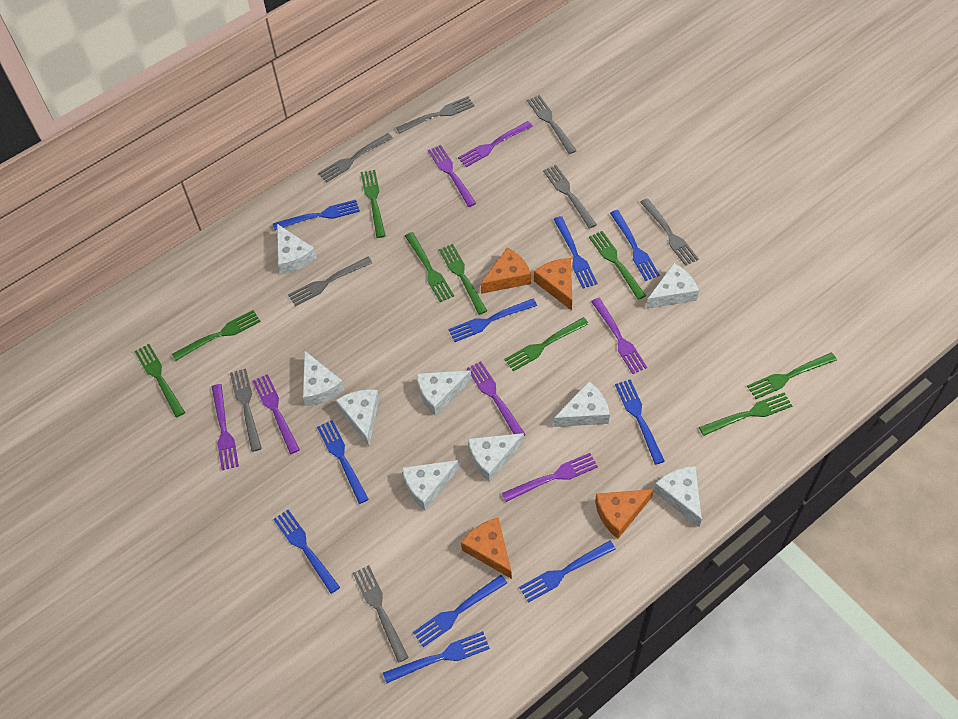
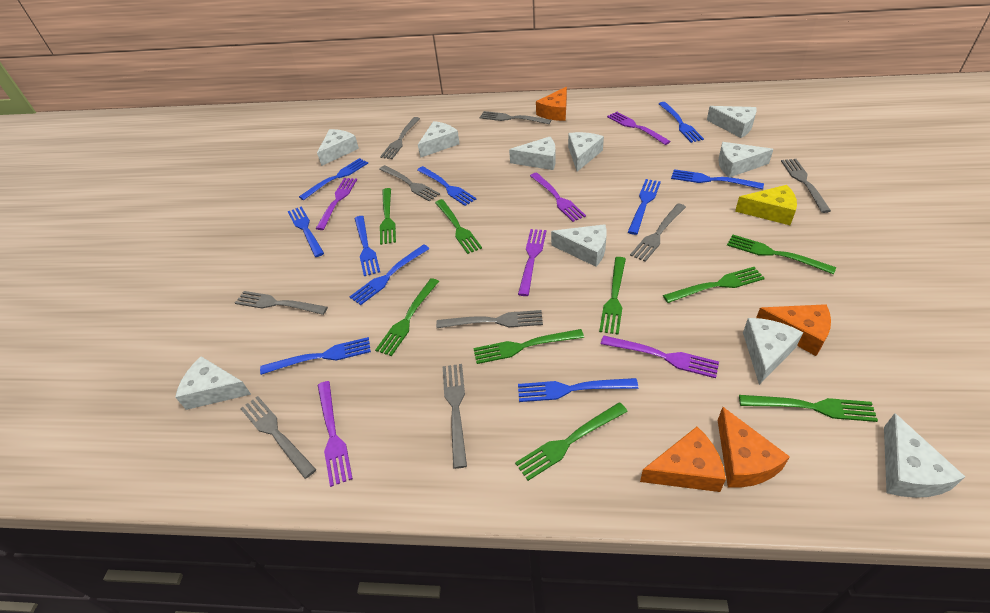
grey fork: 8 -> 9
purple fork: 7 -> 6
white cheese: 9 -> 10
yellow cheese: 0 -> 1

